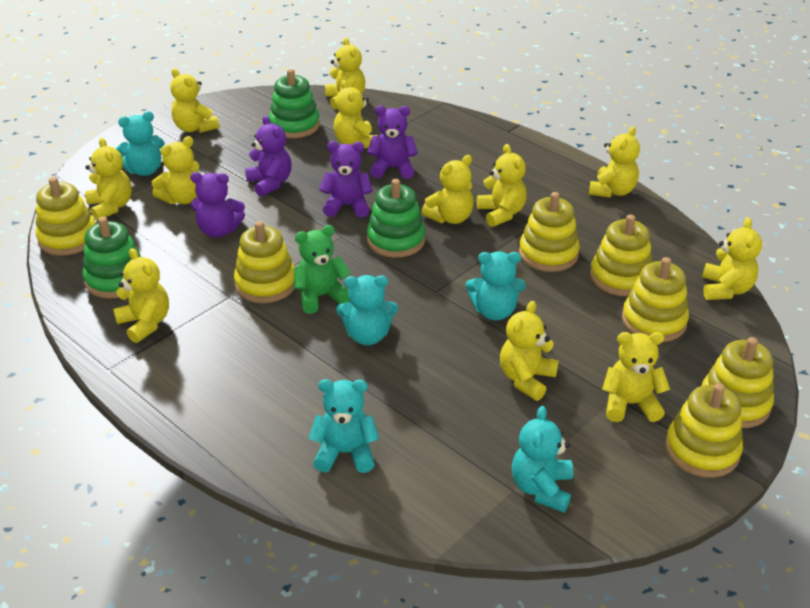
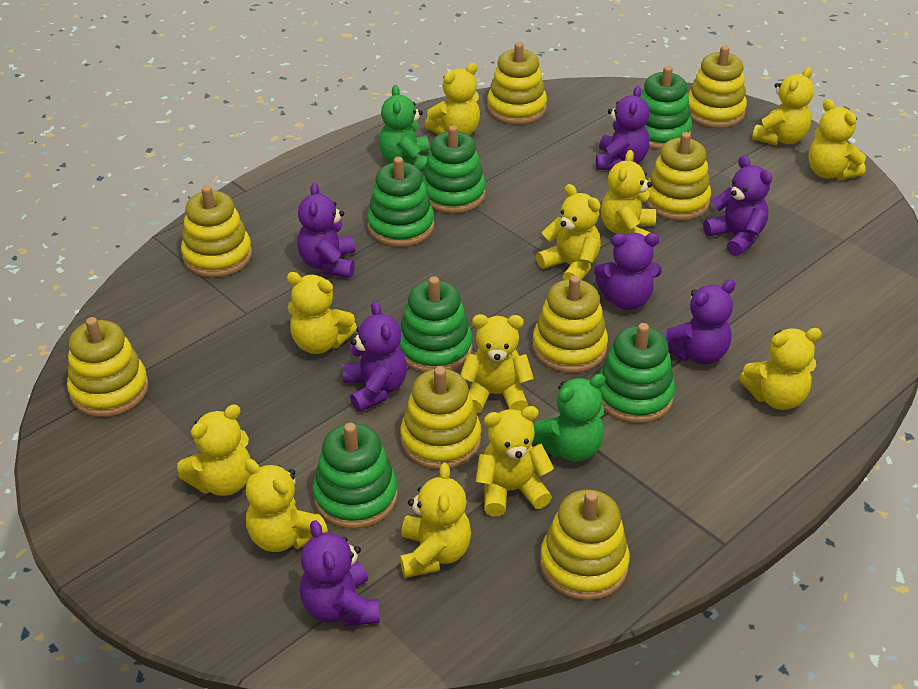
green stacking toy: 3 -> 6
green teddy bear: 1 -> 2
purple teddy bear: 4 -> 7
turquoise teddy bear: 5 -> 0
yellow stacking toy: 7 -> 8

